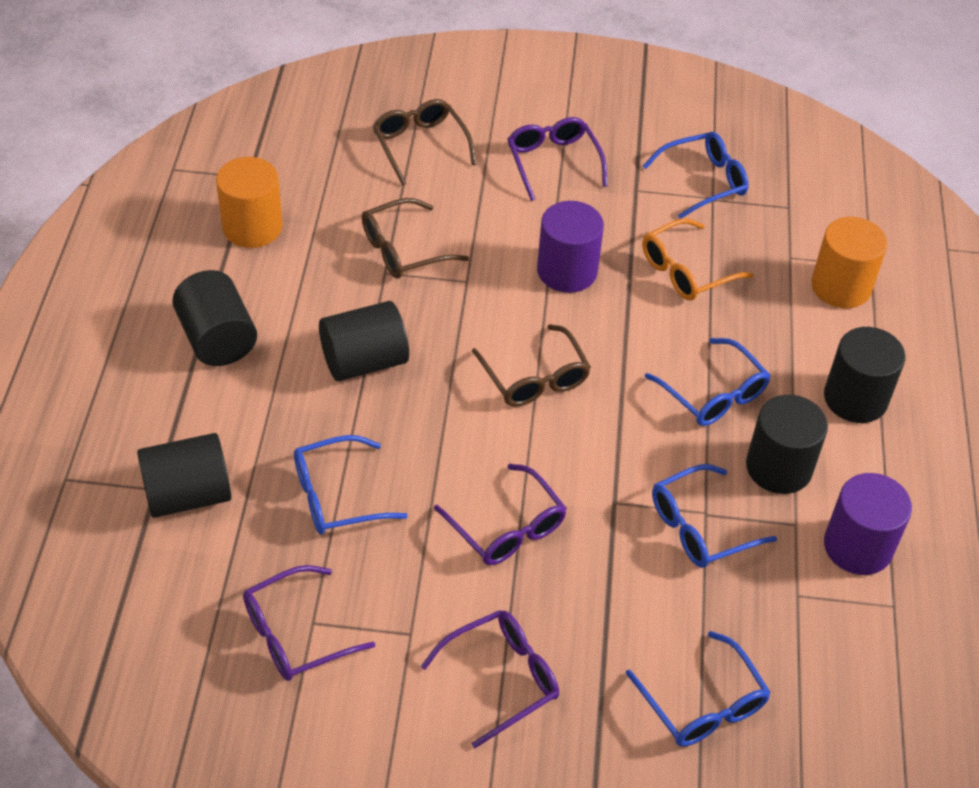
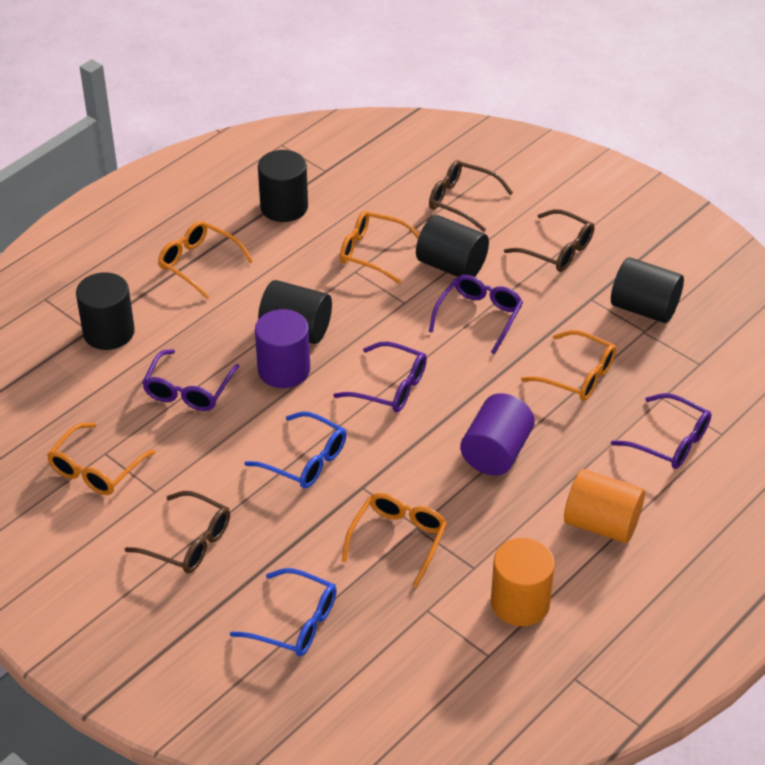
blue glasses: 5 -> 2
orange glasses: 1 -> 5

